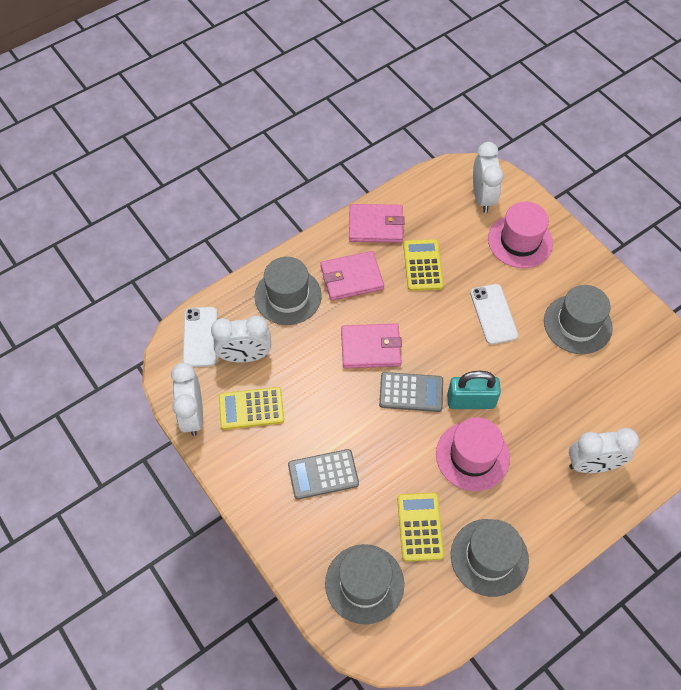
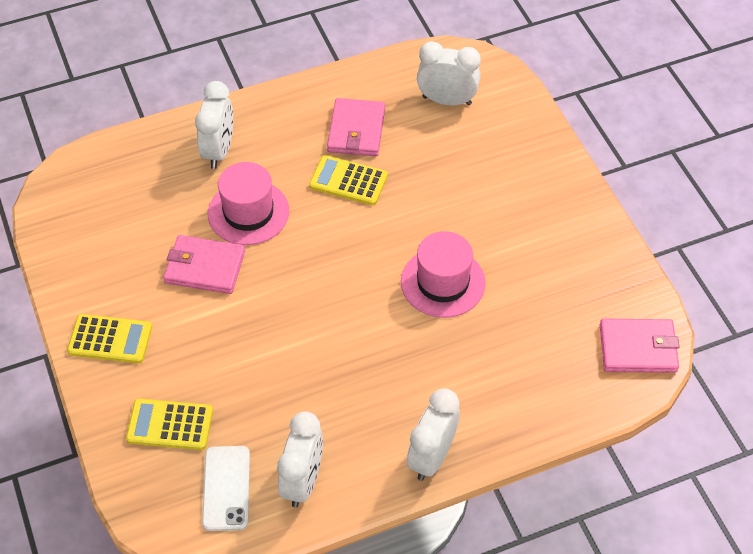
grey calculator: 2 -> 0
grey hat: 4 -> 0
turquoise padlock: 1 -> 0
white phone: 2 -> 1

